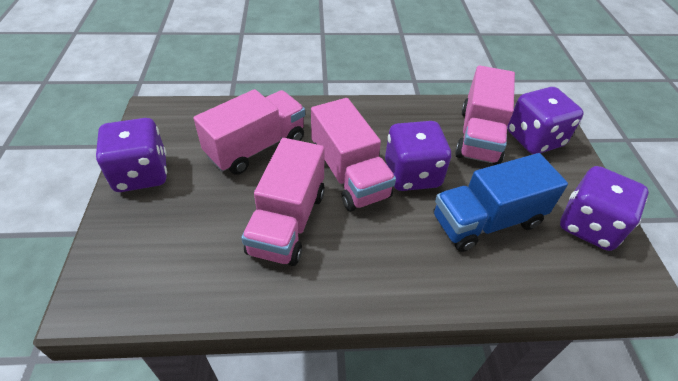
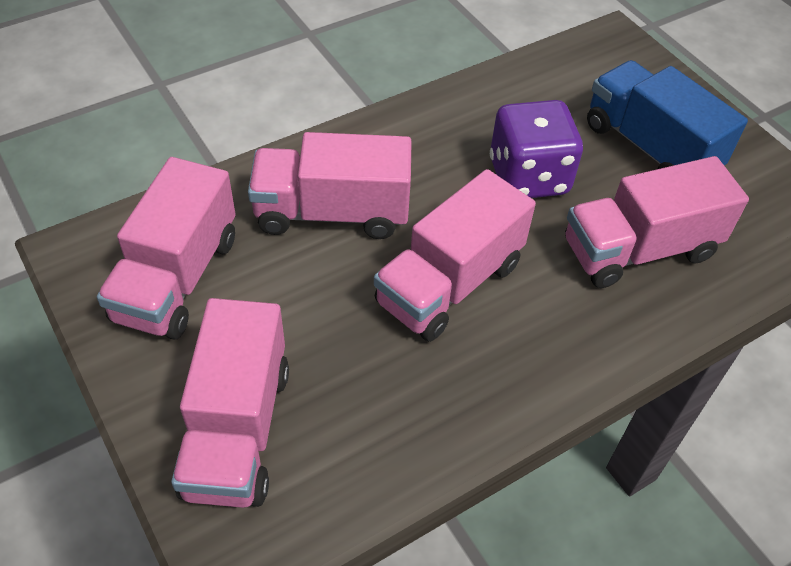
pink truck: 4 -> 5
purple dice: 4 -> 1

